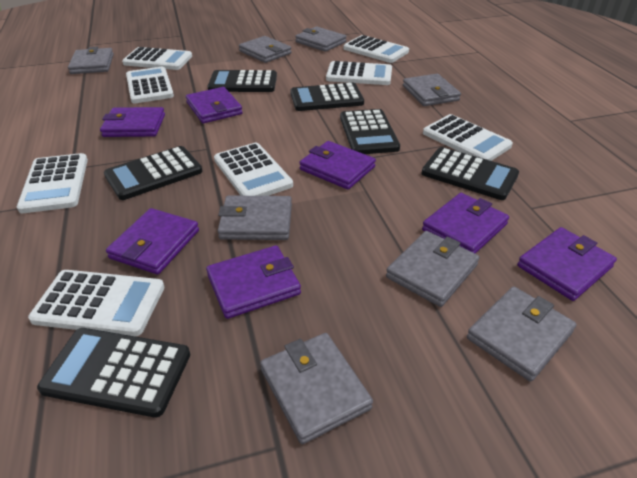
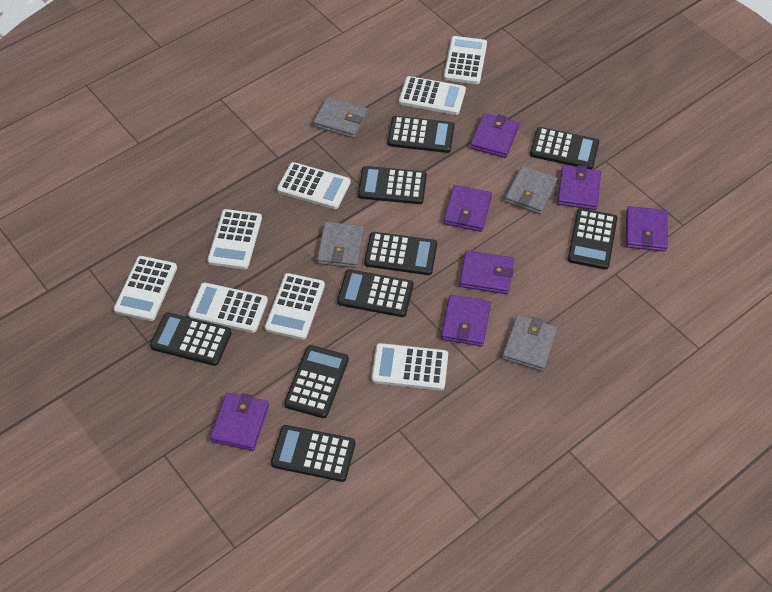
black calculator: 6 -> 9
grey wallet: 8 -> 4

